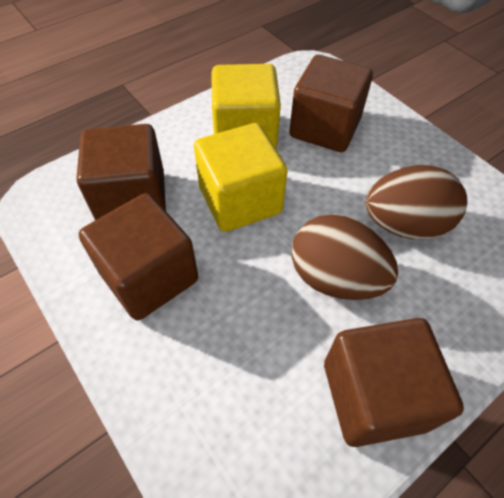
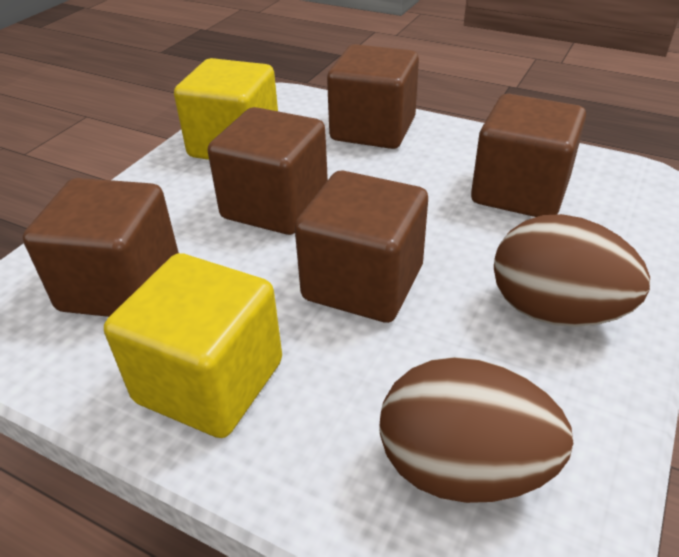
brown cube: 4 -> 5

